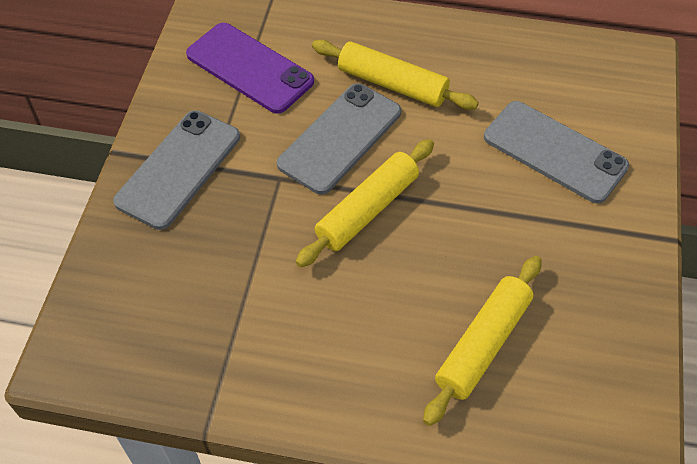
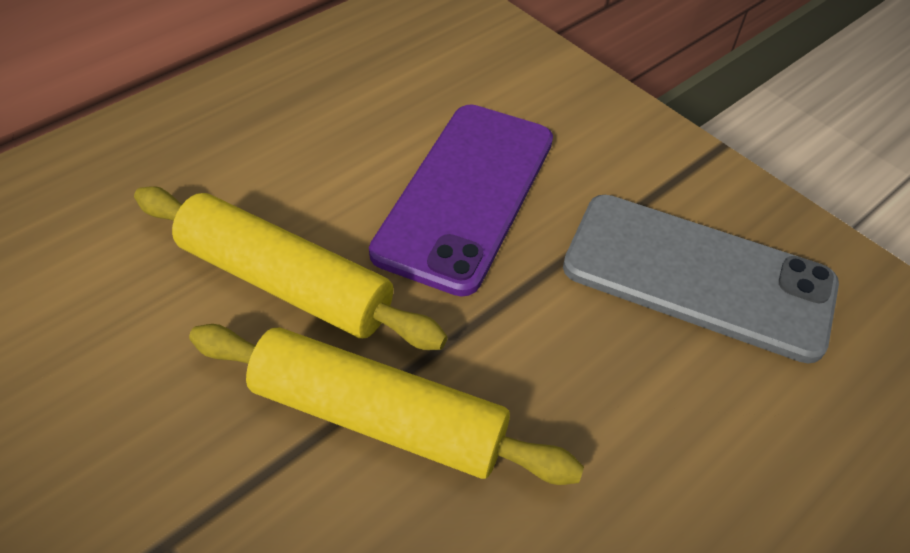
grey phone: 3 -> 1
yellow rolling pin: 3 -> 2

